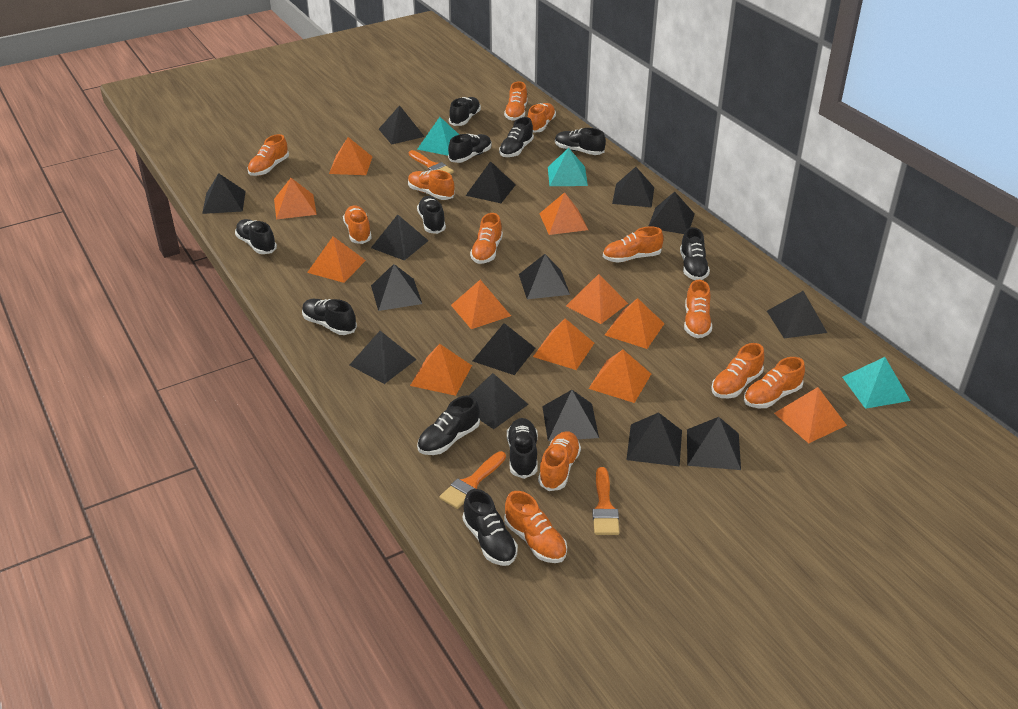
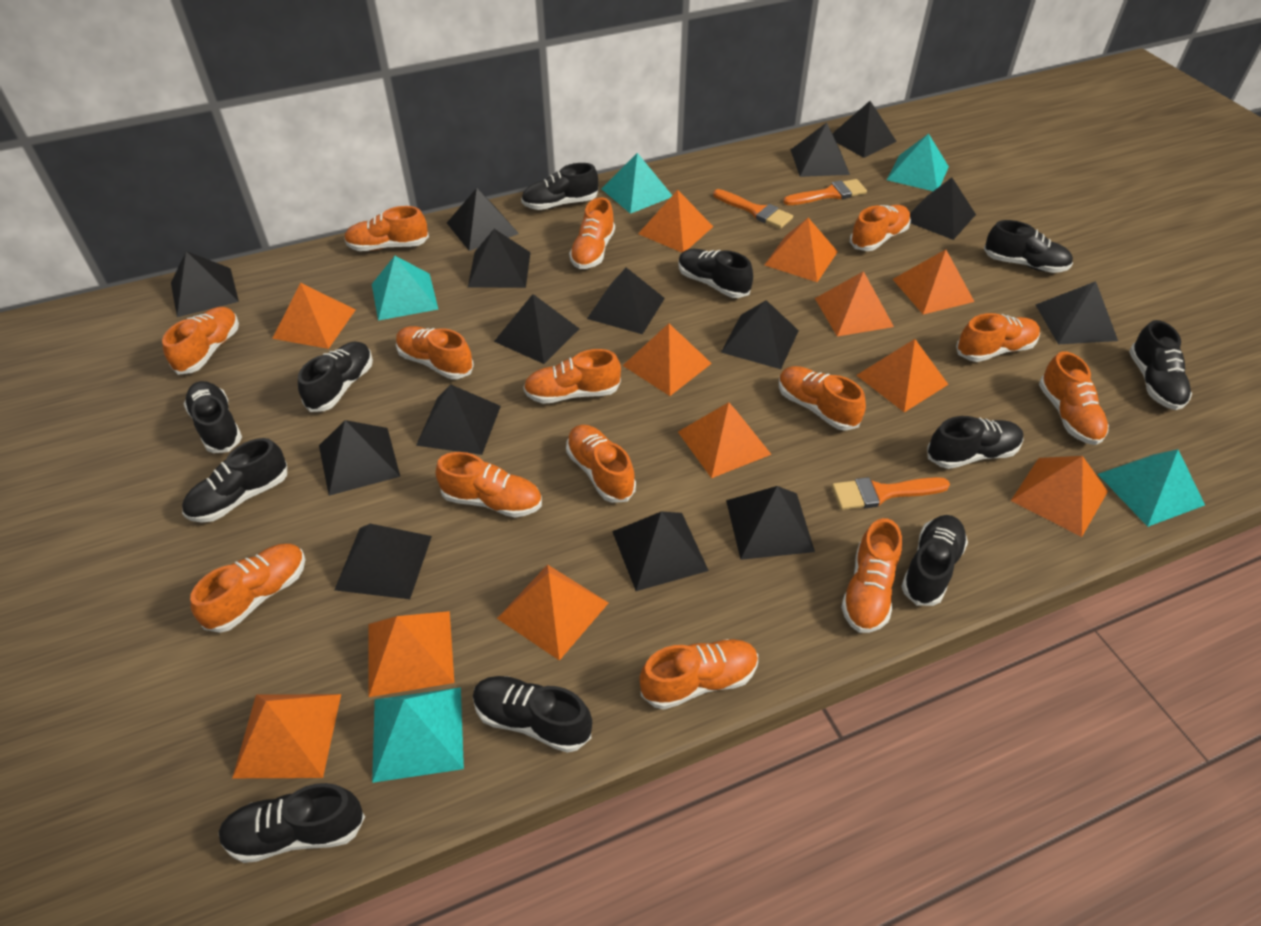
orange pyramid: 11 -> 12
orange shoe: 12 -> 14
turquoise pyramid: 3 -> 5

